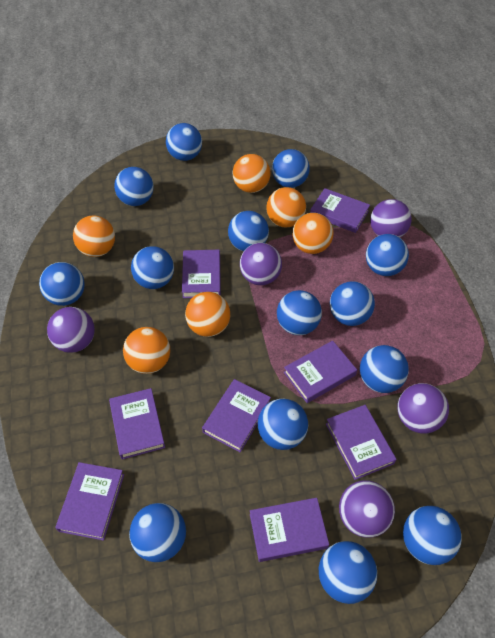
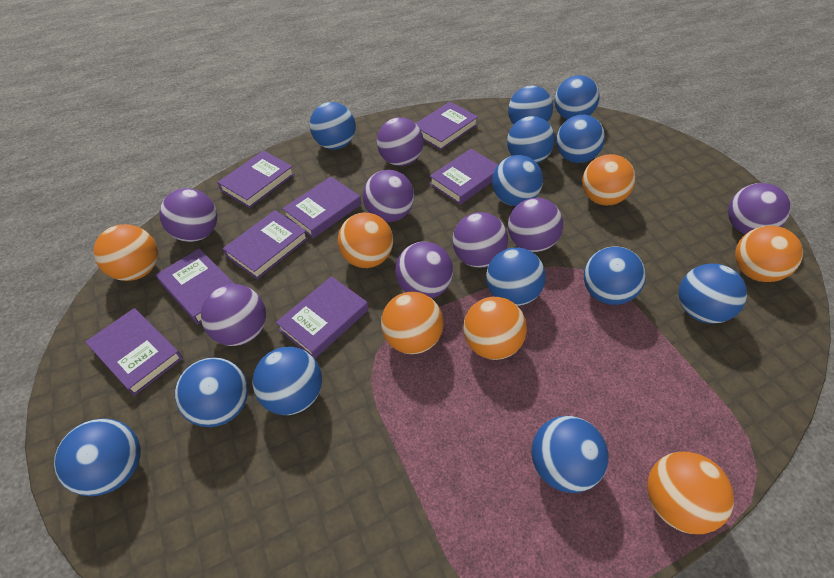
blue ball: 14 -> 13
orange ball: 6 -> 7
purple ball: 5 -> 8

